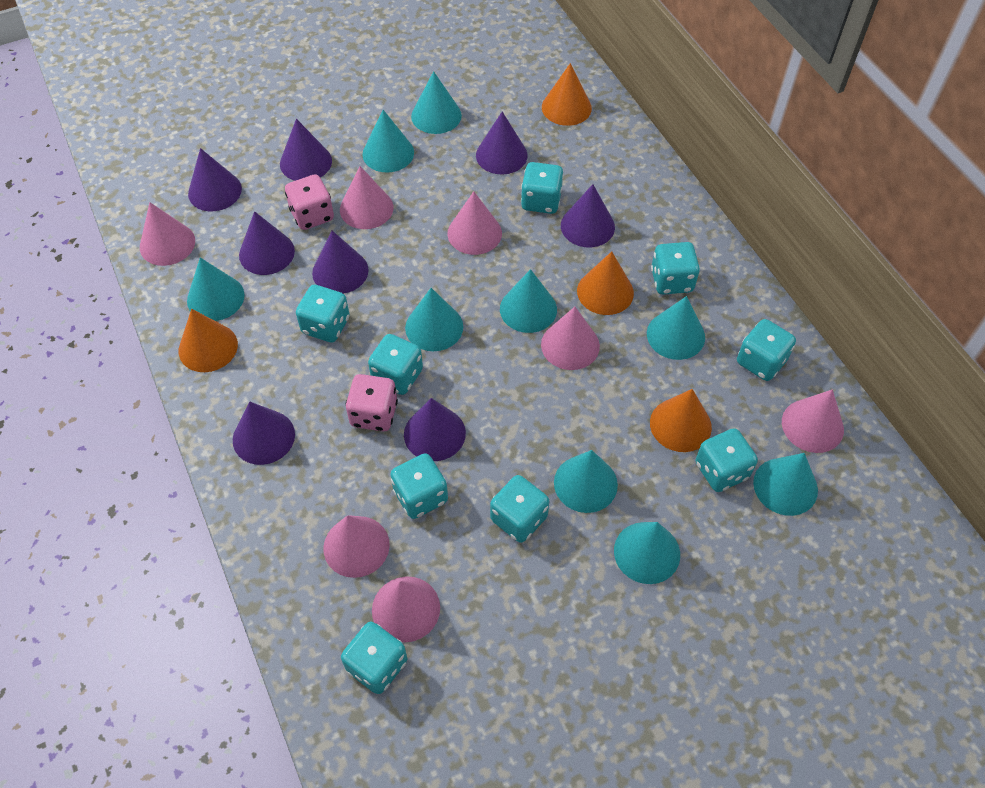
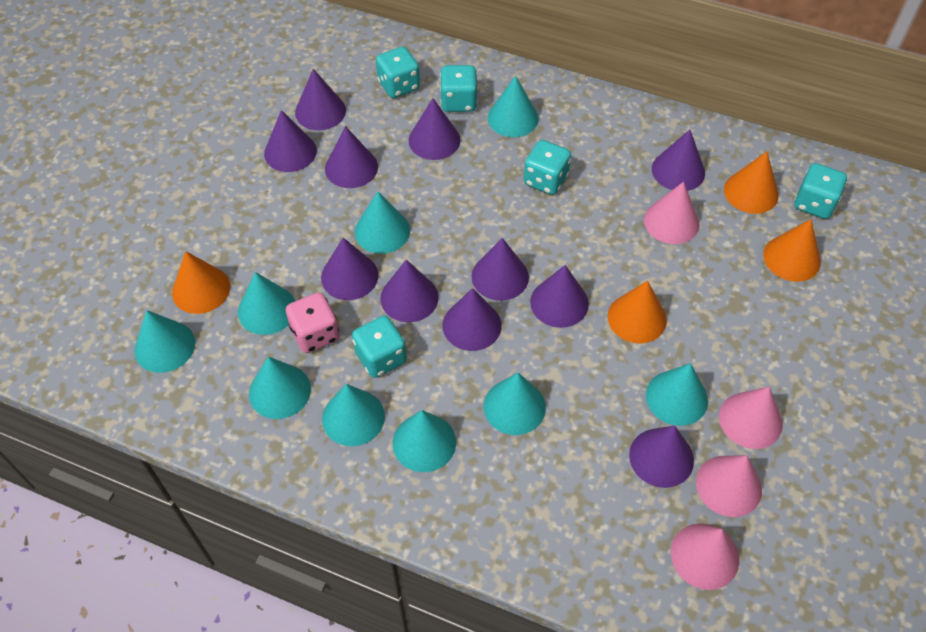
pink cone: 7 -> 4
pink dice: 2 -> 1
purple cone: 8 -> 11
turquoise dice: 9 -> 5

